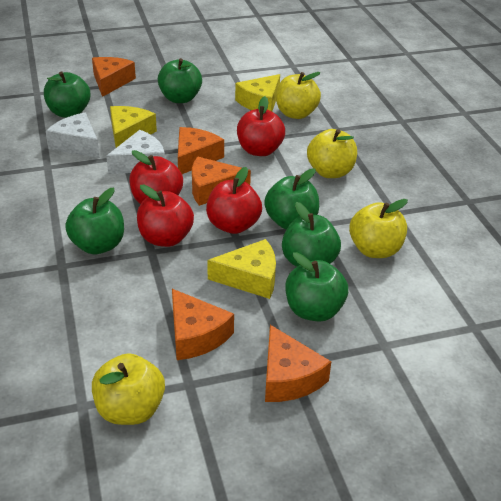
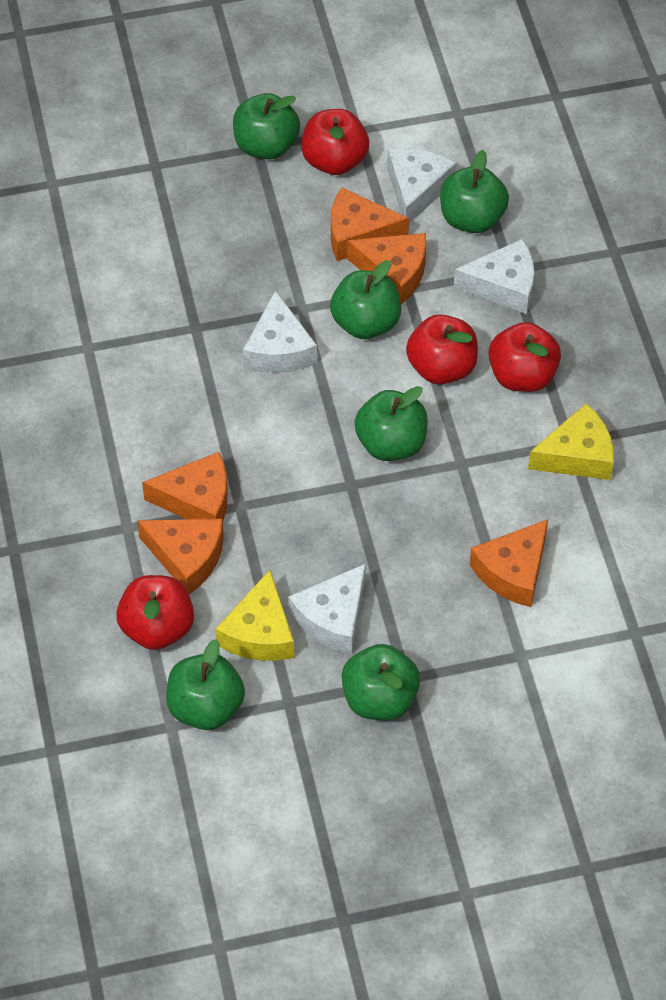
white cheese: 2 -> 4
yellow apple: 4 -> 0
yellow cheese: 3 -> 2

